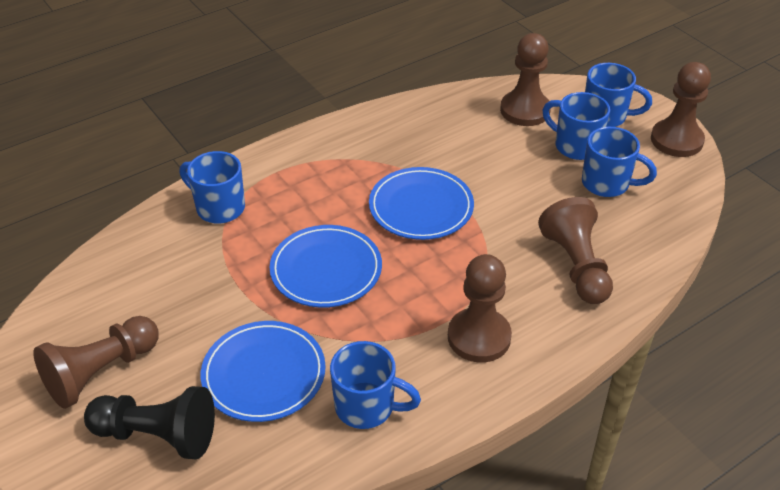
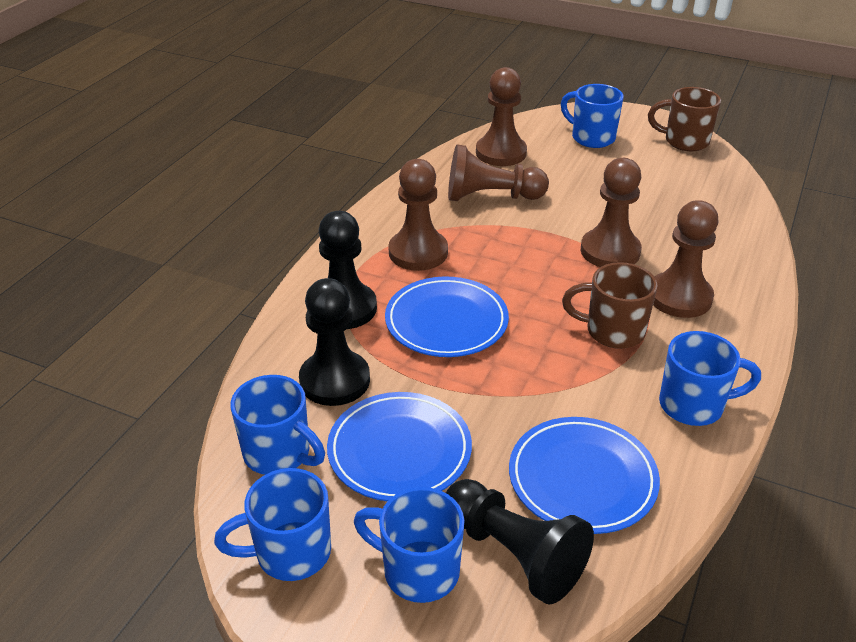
black pawn: 1 -> 3
brown mug: 0 -> 2

